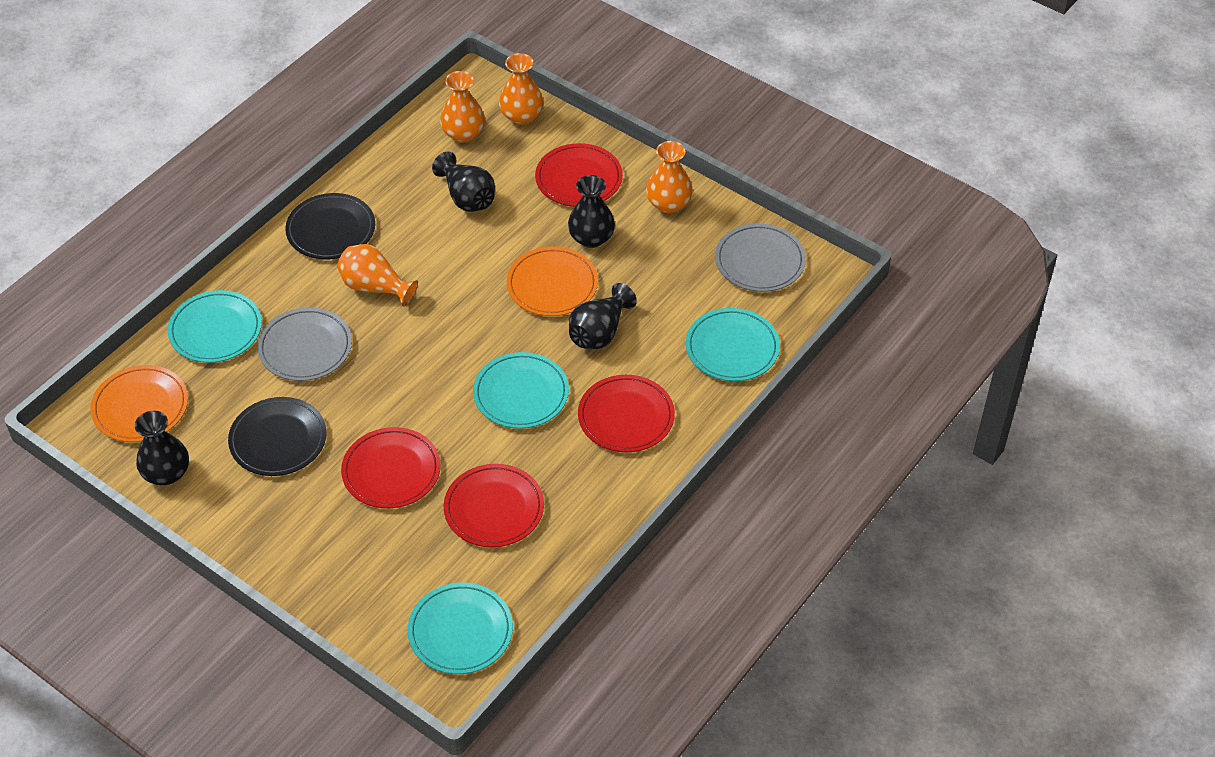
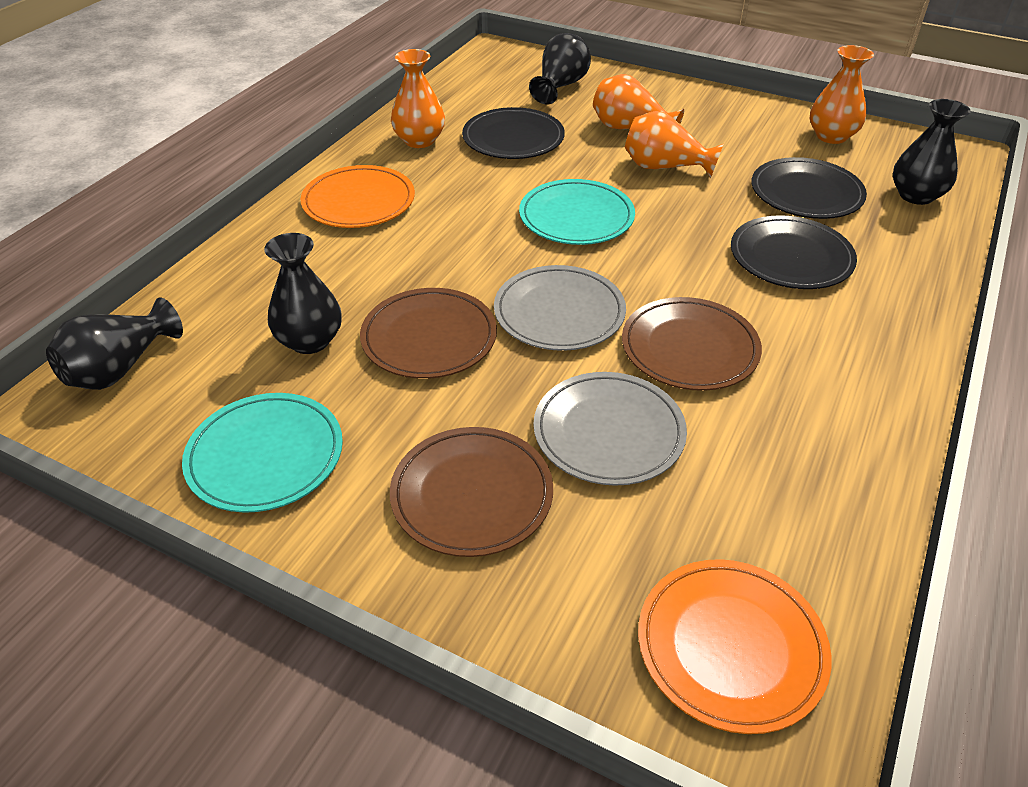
black plate: 2 -> 3
brown plate: 0 -> 3
red plate: 4 -> 0
turquoise plate: 4 -> 2

